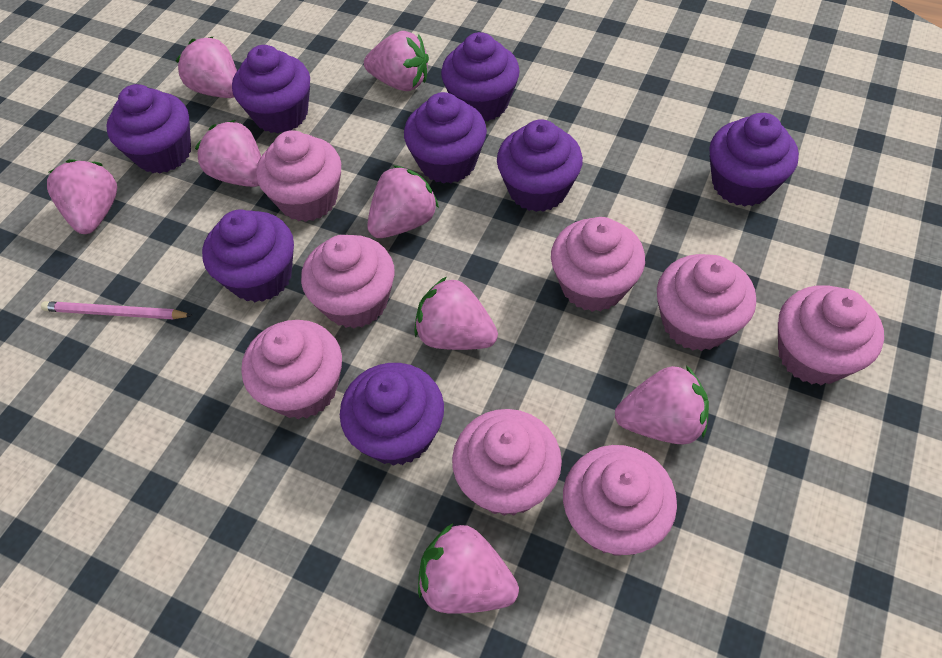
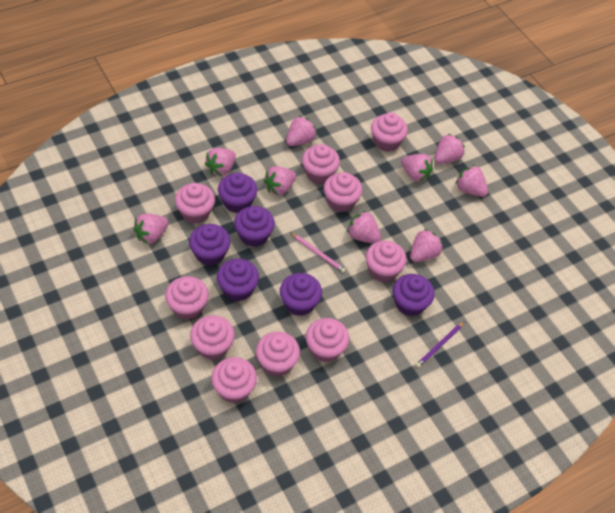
pink cupcake: 8 -> 10
pink strawberry: 8 -> 9
purple cupcake: 8 -> 6
purple pencil: 0 -> 1

